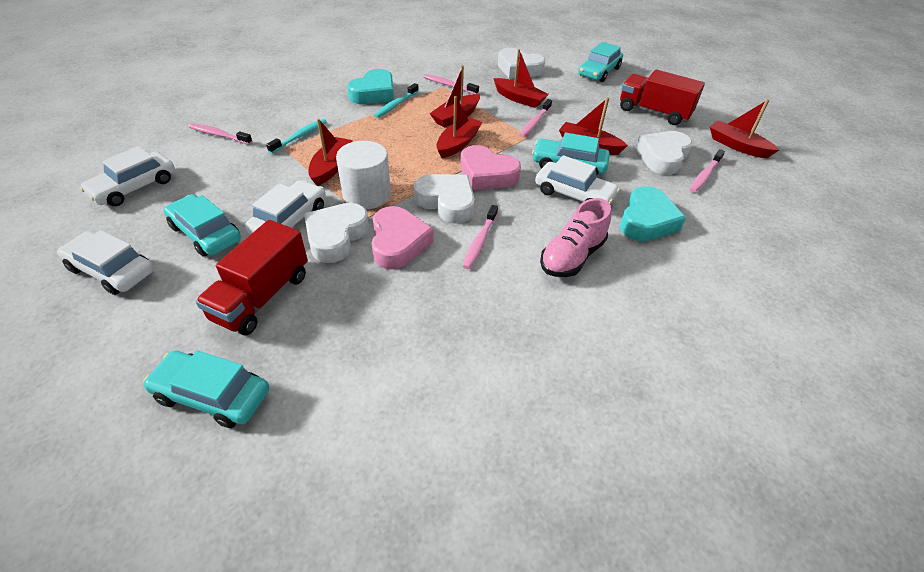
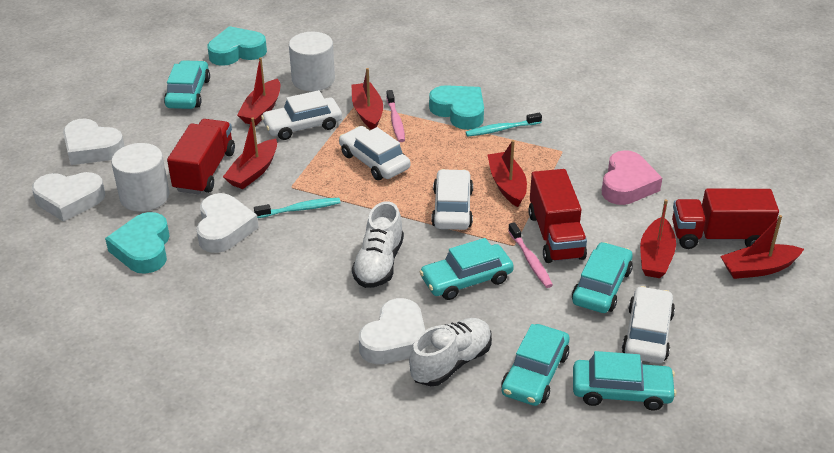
pink heart: 2 -> 1
pink shoe: 1 -> 0
pink toothbrush: 5 -> 2
red truck: 2 -> 3
turquoise car: 4 -> 5
turquoise heart: 2 -> 3
white cylinder: 1 -> 2
white shoe: 0 -> 2

